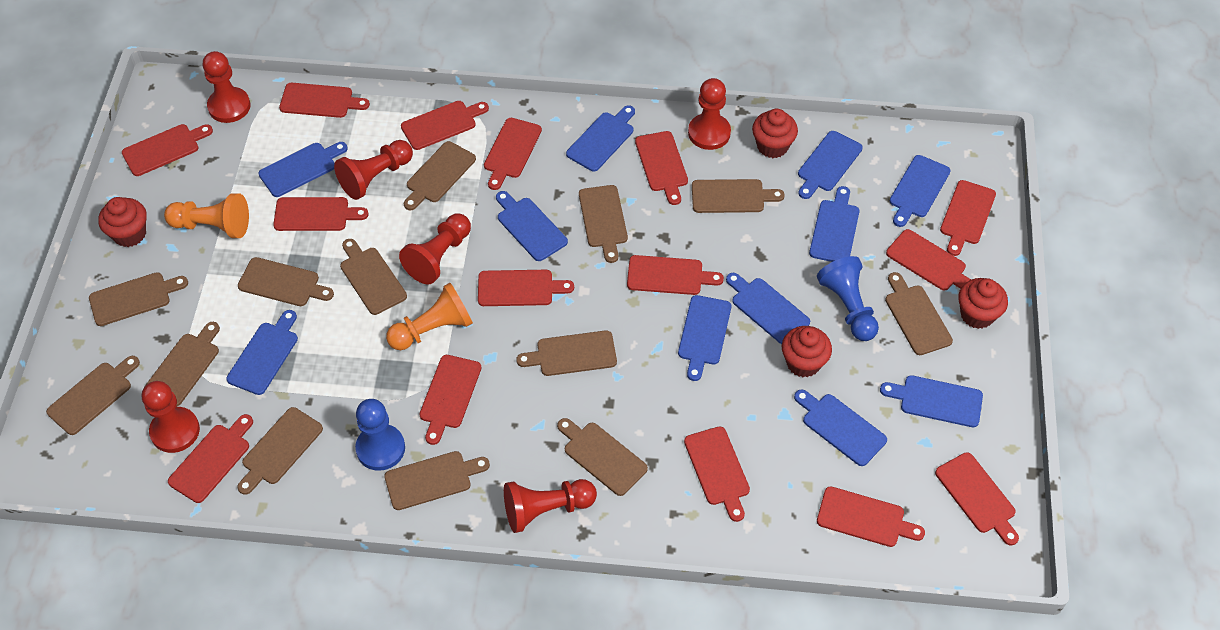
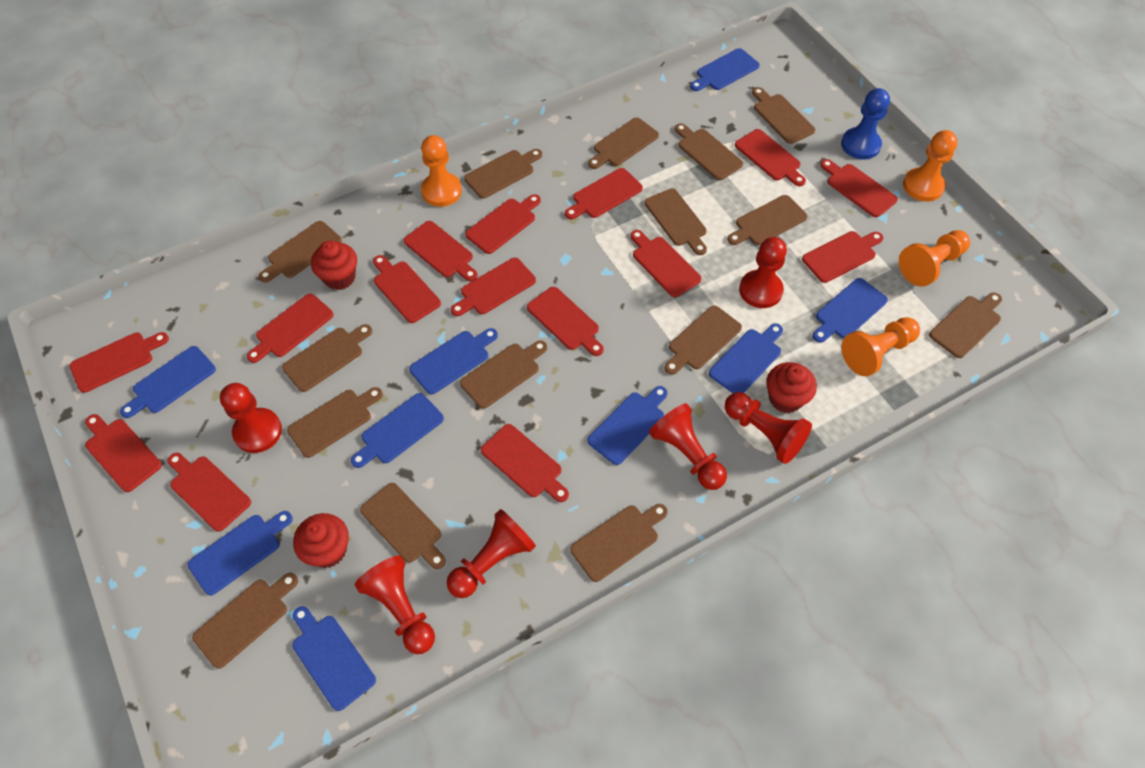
blue cutting board: 11 -> 9
blue pawn: 2 -> 1
brown cutting board: 13 -> 15
orange pawn: 2 -> 4
red cupcake: 4 -> 3

